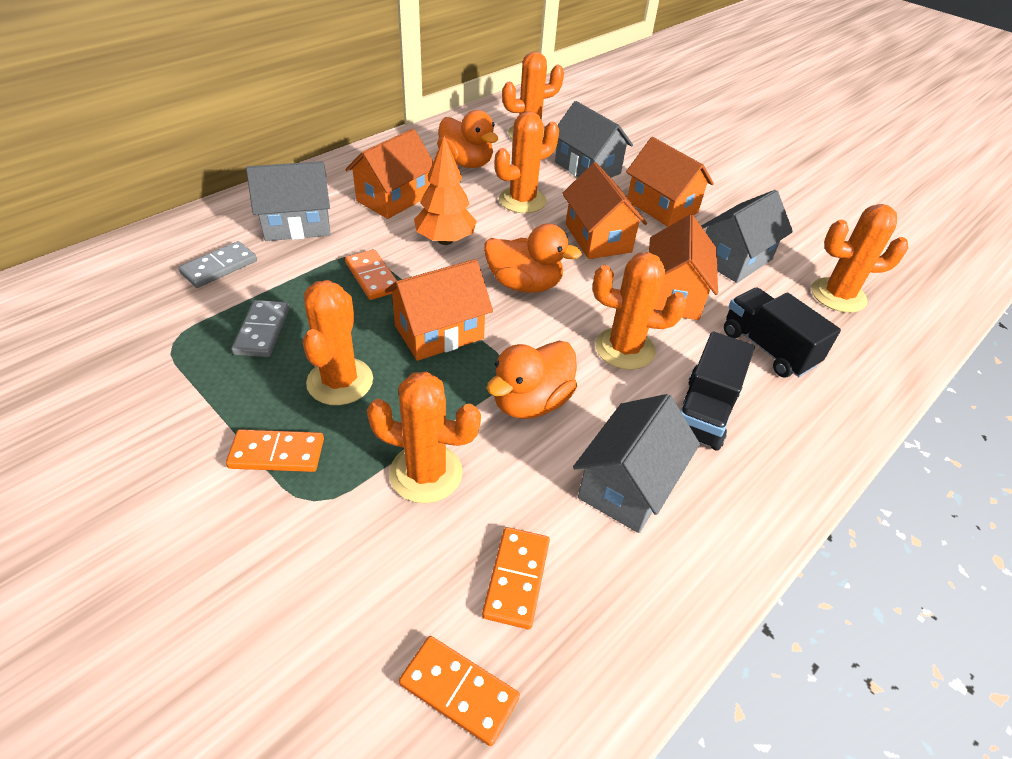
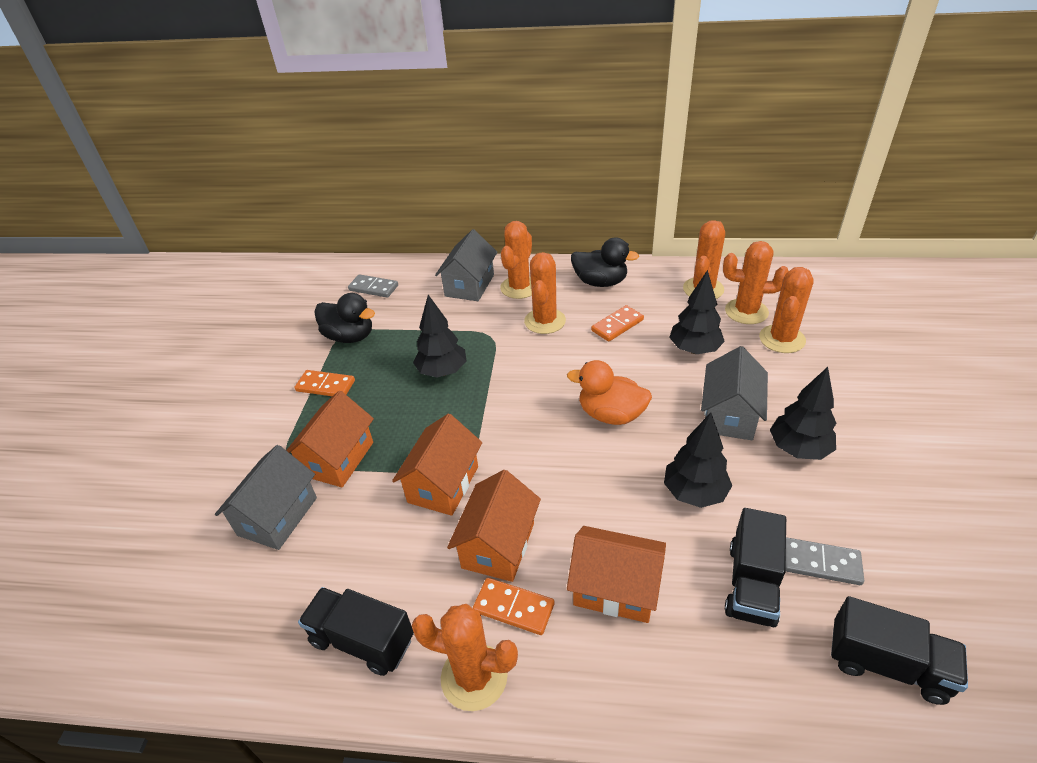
black duck: 0 -> 2
black tree: 0 -> 4
black truck: 2 -> 3
grey house: 4 -> 3
orange domino: 4 -> 3
orange duck: 3 -> 1
orange house: 5 -> 4
orange tree: 1 -> 0

